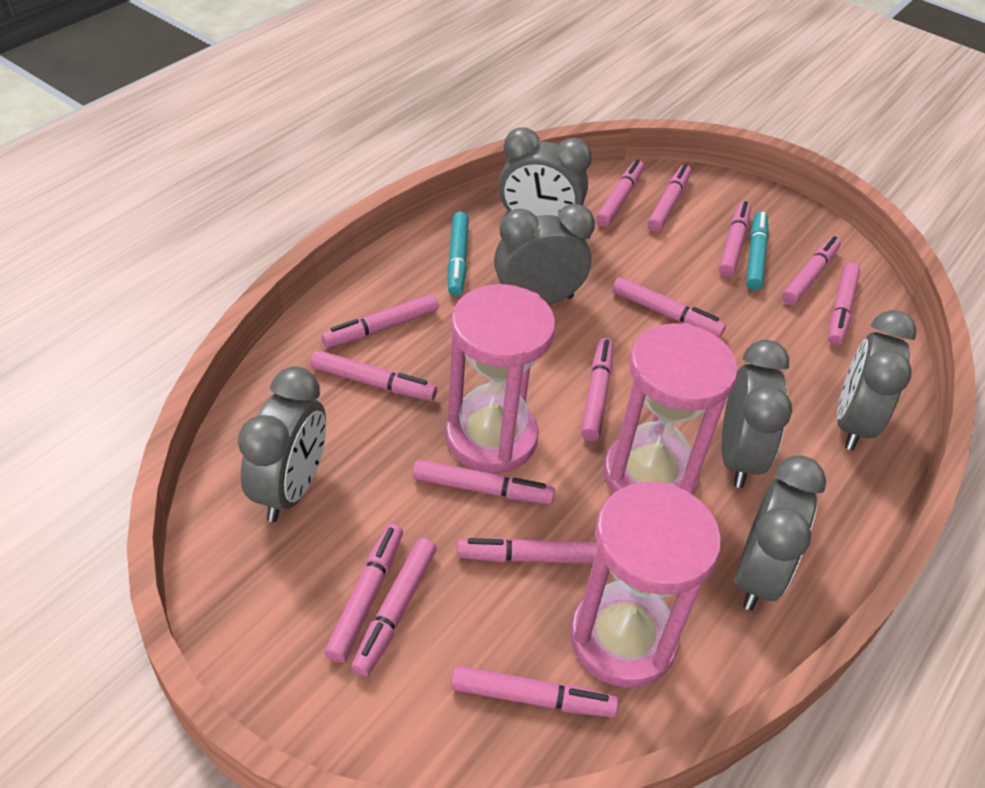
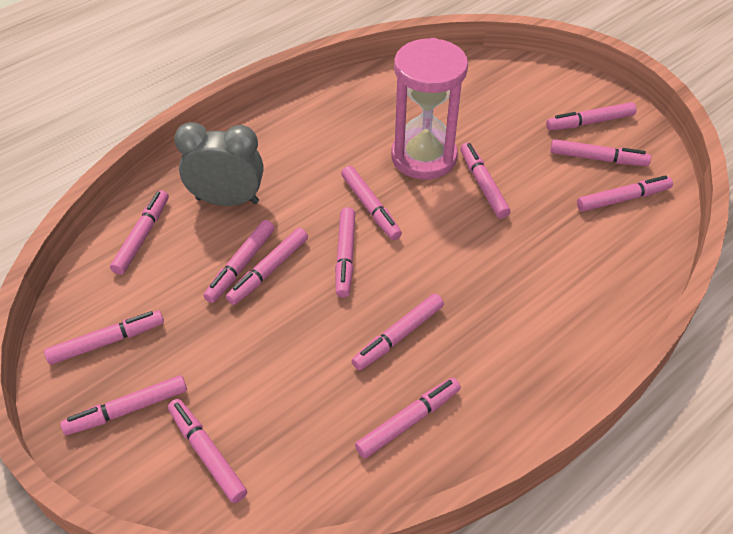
grey clock: 6 -> 1
pink hourglass: 3 -> 1
turquoise marker: 2 -> 0

